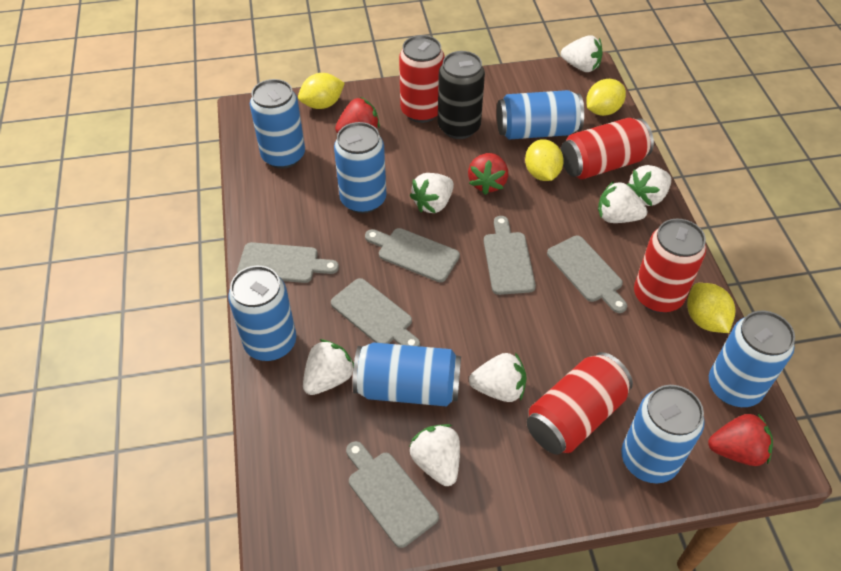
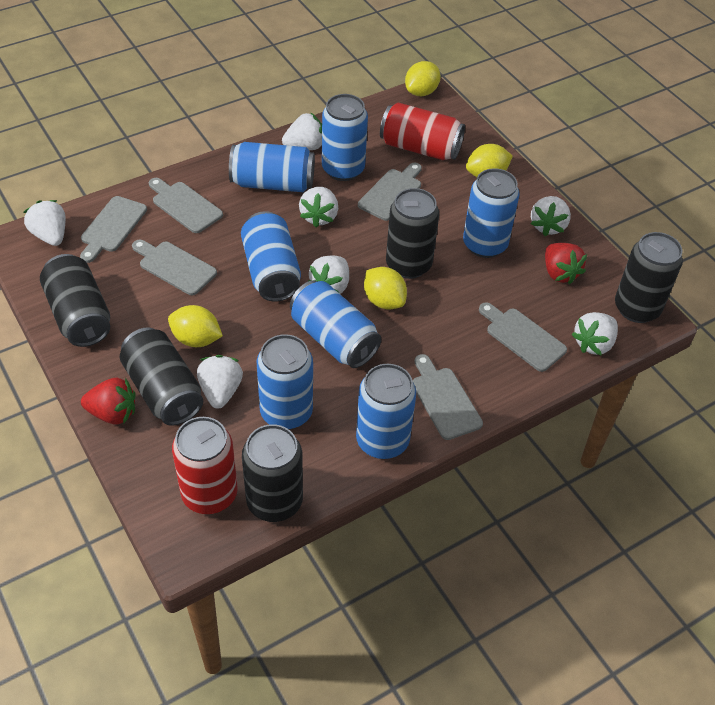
black can: 1 -> 5
red can: 4 -> 2
red strawberry: 3 -> 2

